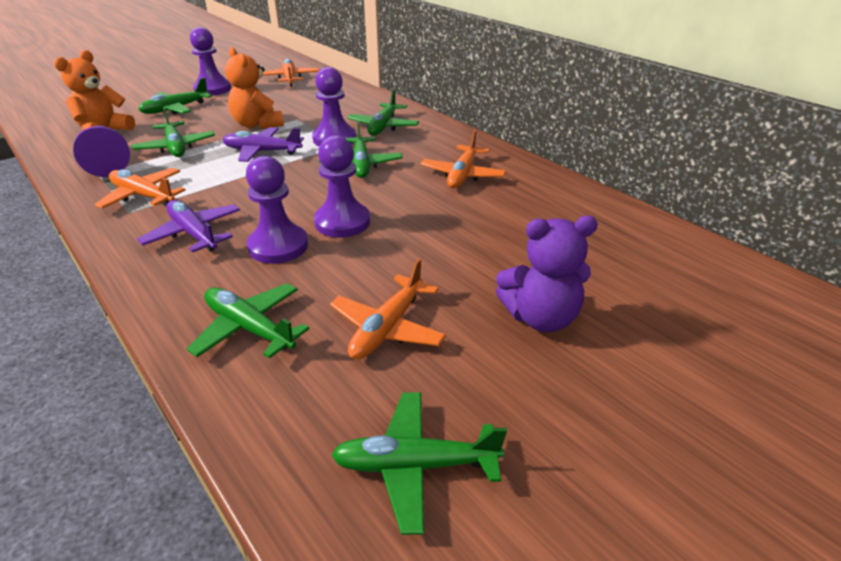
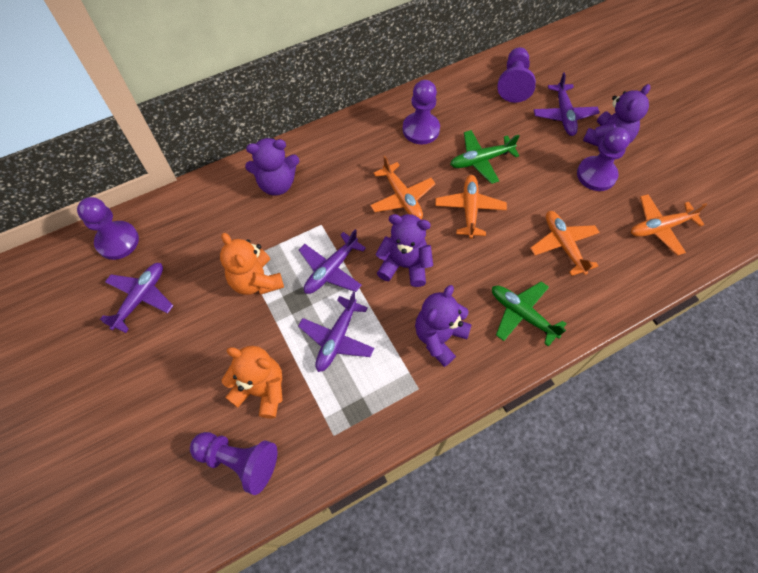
green plane: 6 -> 2
purple plane: 2 -> 4
purple teddy bear: 1 -> 4

